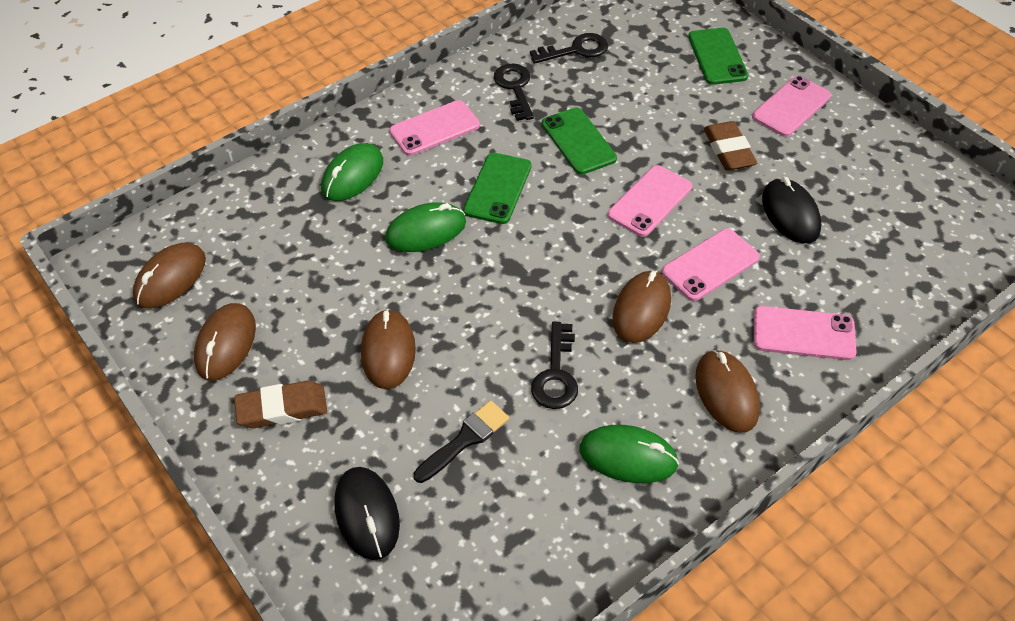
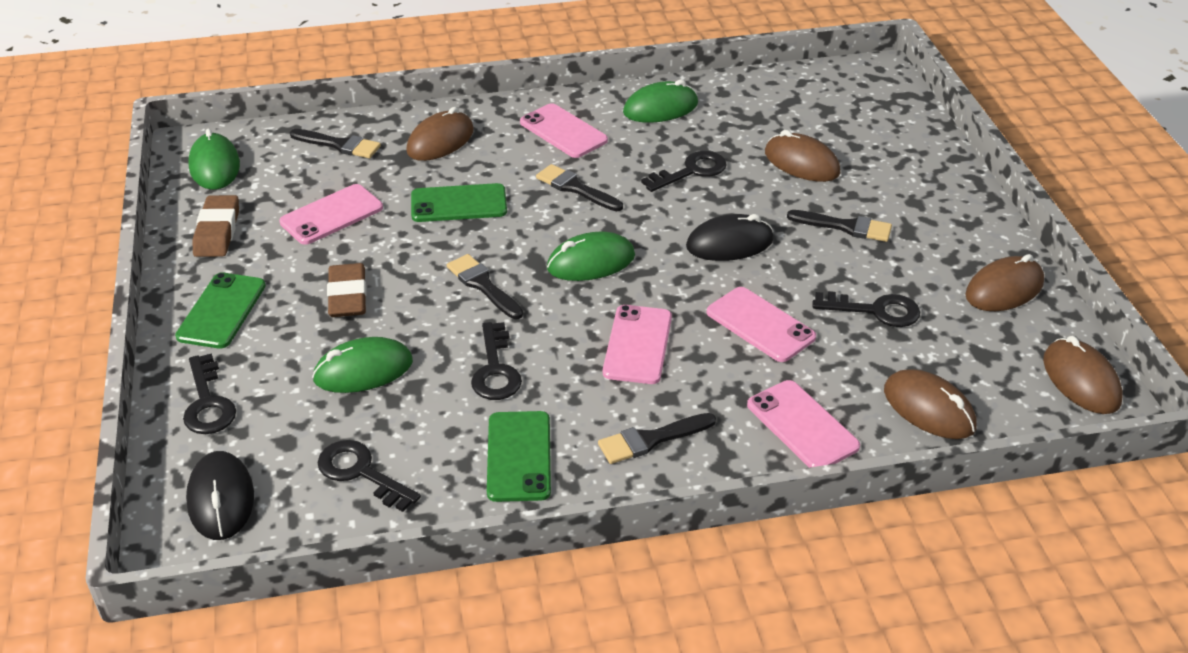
black brush: 1 -> 5
black key: 3 -> 5
green mouse: 3 -> 4

